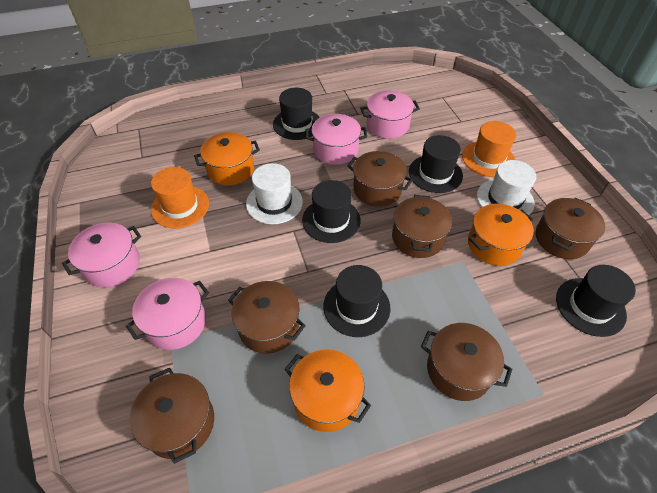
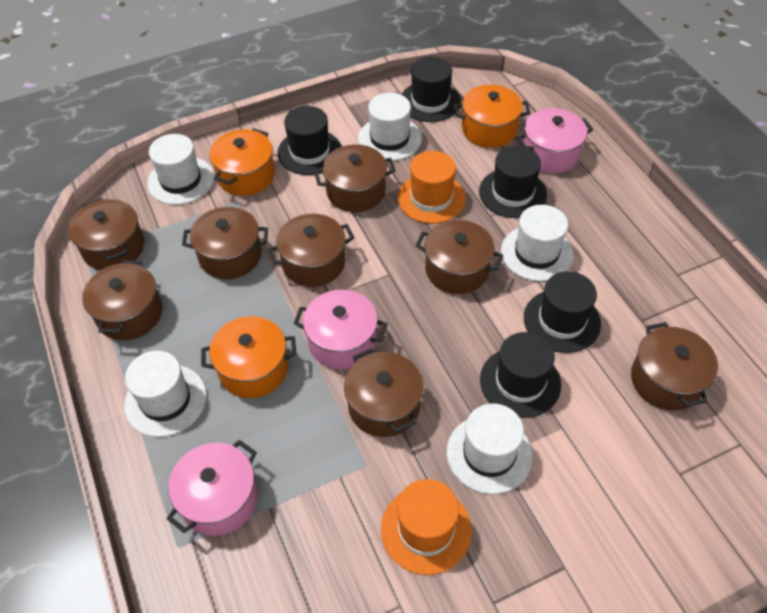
brown pot: 6 -> 8
pink pot: 4 -> 3
white hat: 2 -> 5

